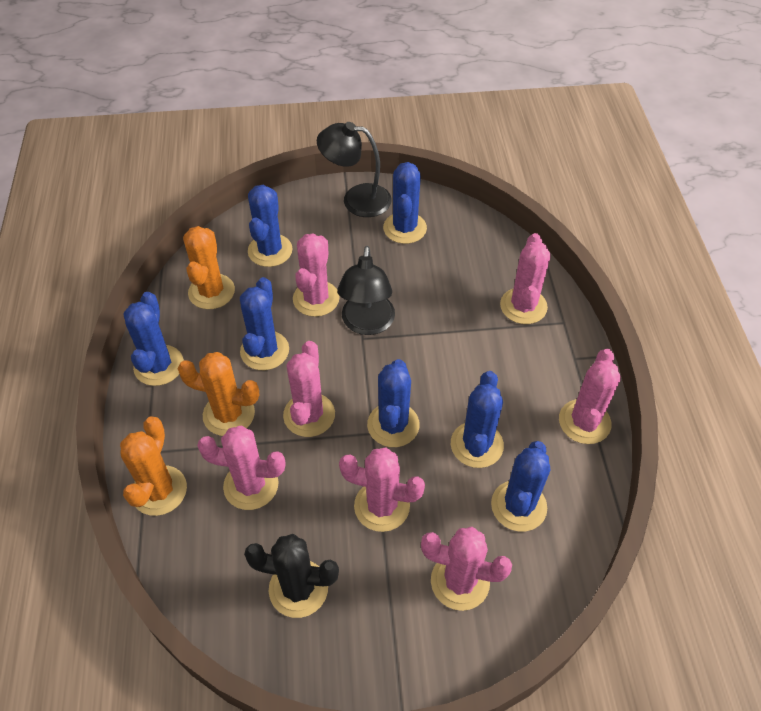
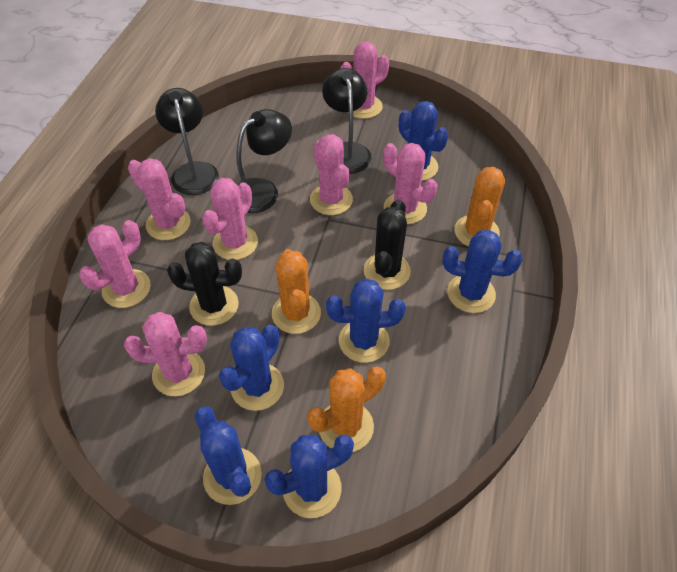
black cactus: 1 -> 2
black lamp: 2 -> 3
blue cactus: 7 -> 6

